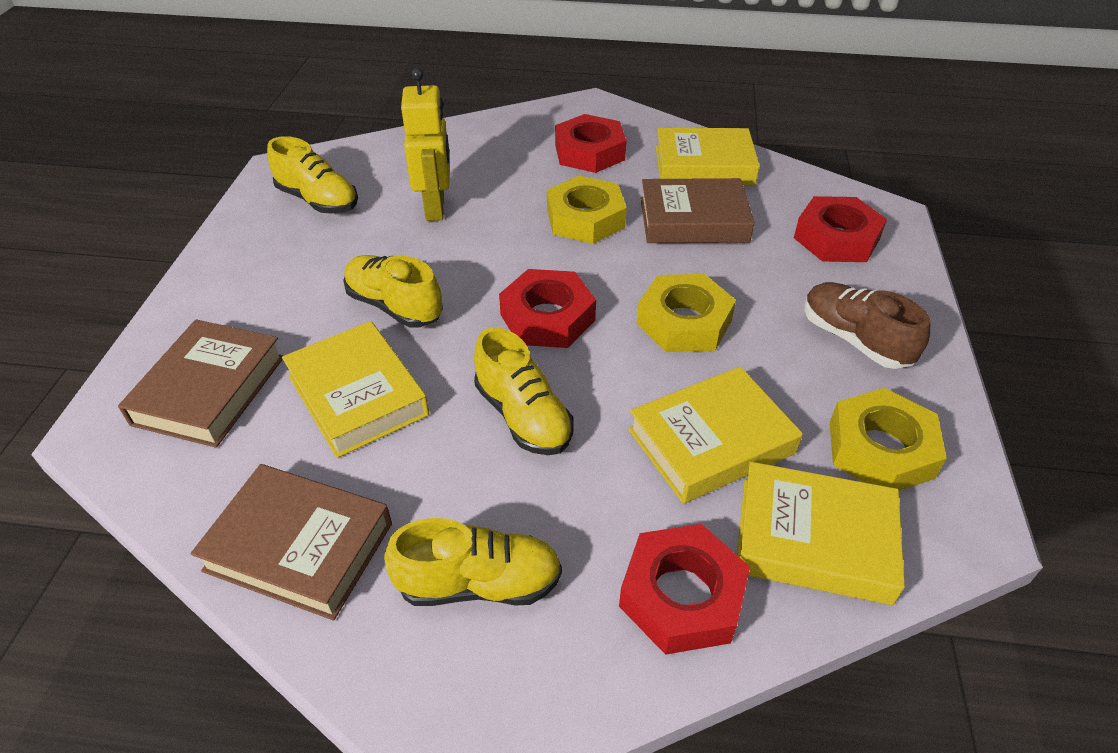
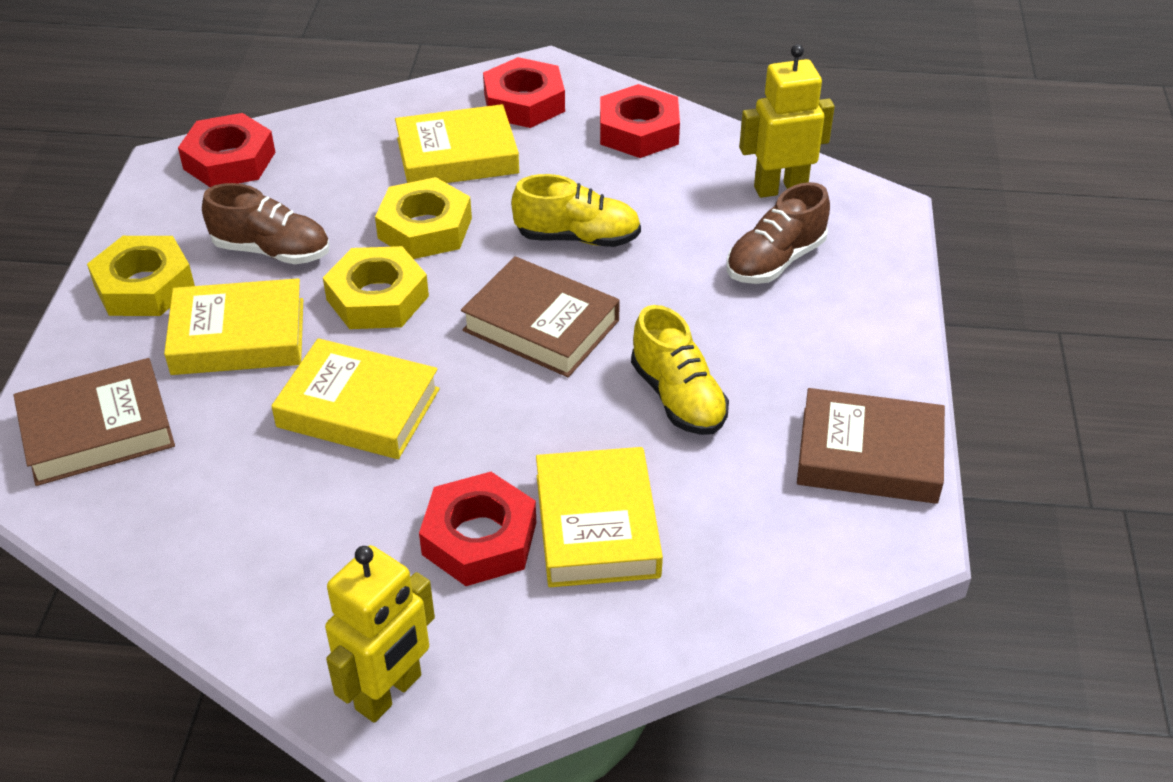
brown shoe: 1 -> 2
yellow robot: 1 -> 2
yellow shoe: 4 -> 2

